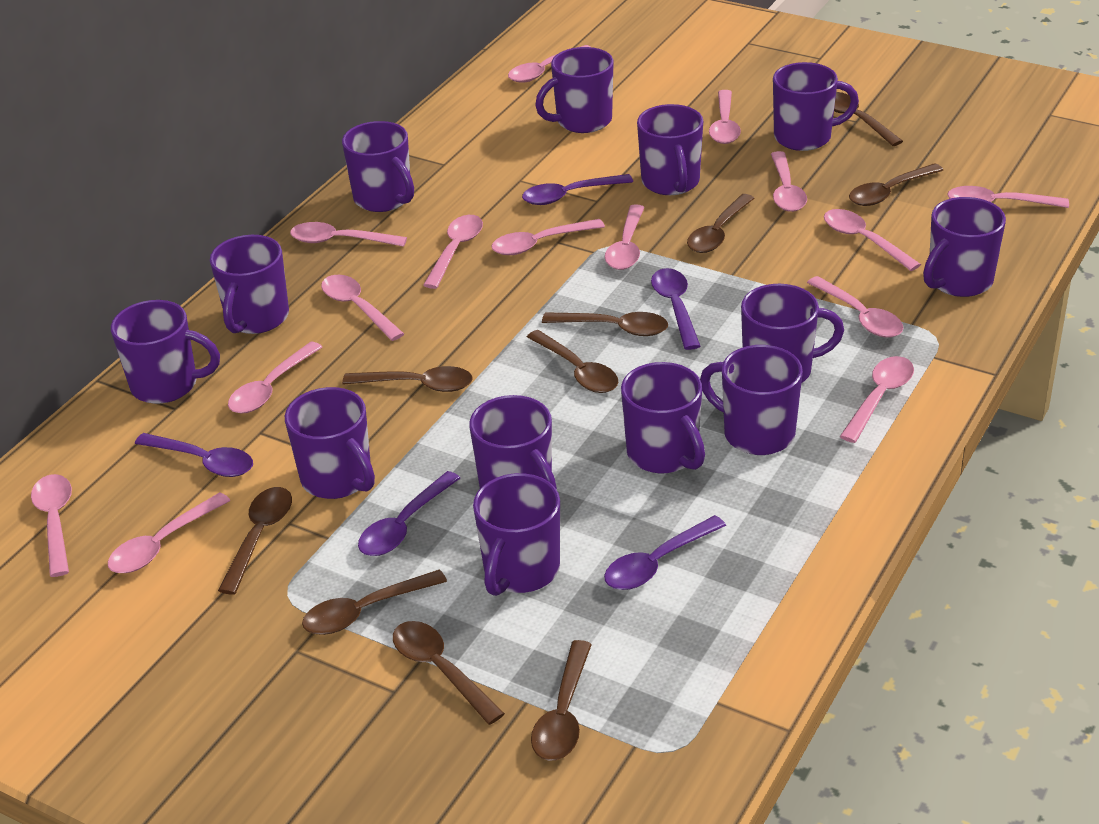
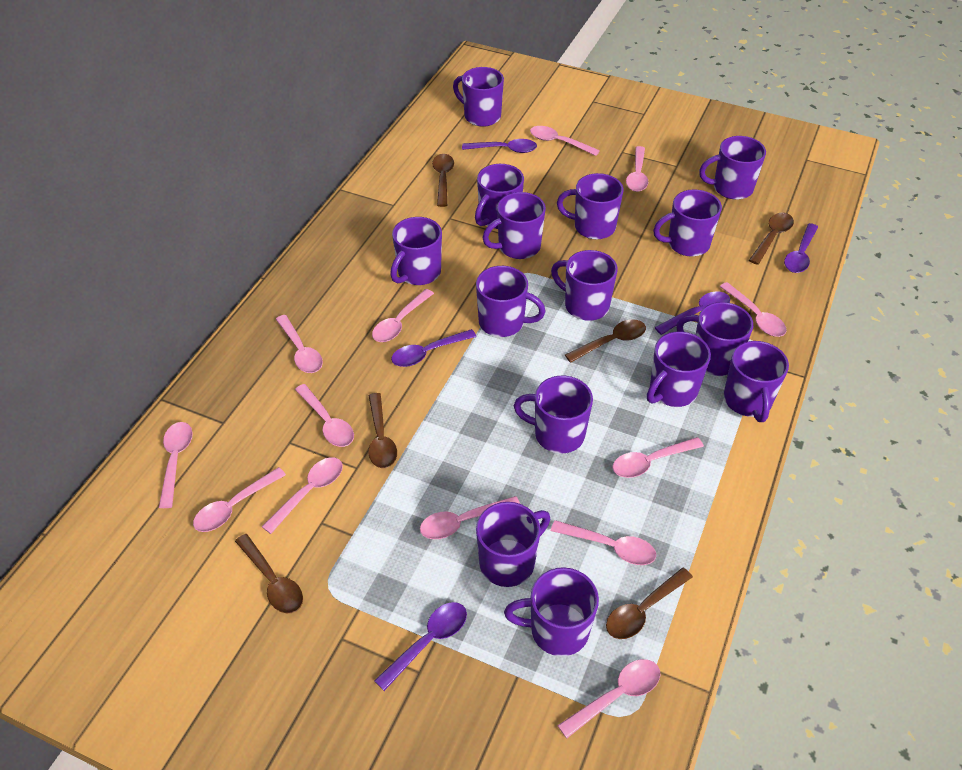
brown spoon: 10 -> 6
pink spoon: 15 -> 13
purple mug: 13 -> 15

